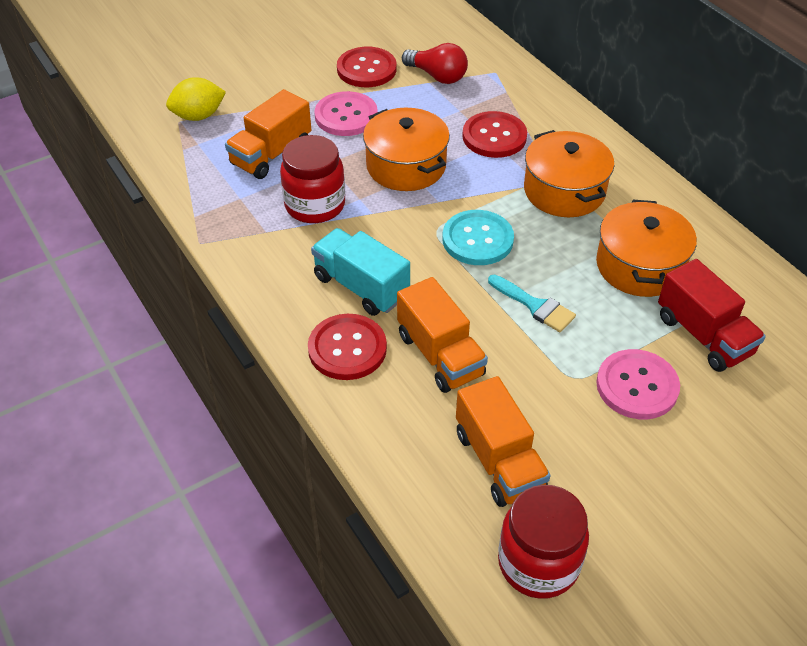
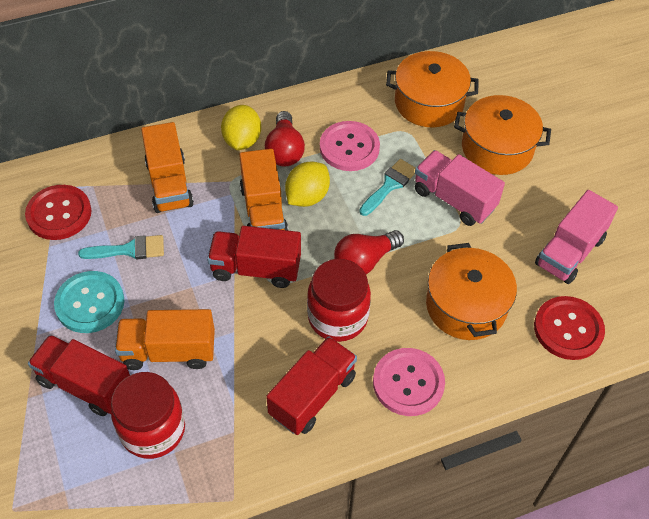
pink truck: 0 -> 2
red button: 3 -> 2
red light bulb: 1 -> 2
red truck: 1 -> 3
turquoise brush: 1 -> 2
turquoise truck: 1 -> 0
yellow lemon: 1 -> 2

